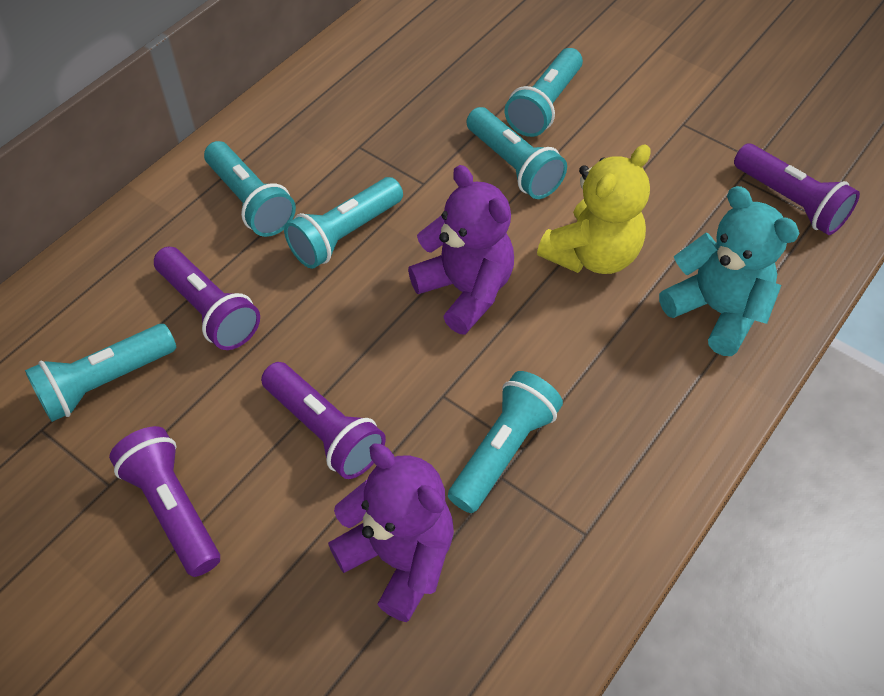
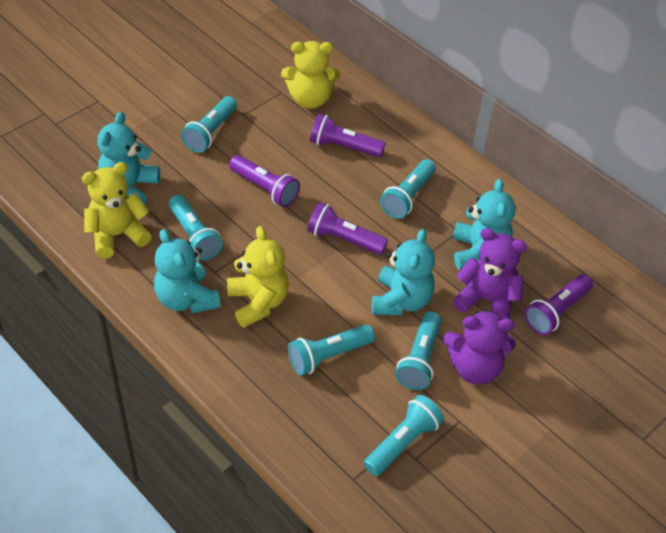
turquoise teddy bear: 1 -> 4
yellow teddy bear: 1 -> 3

